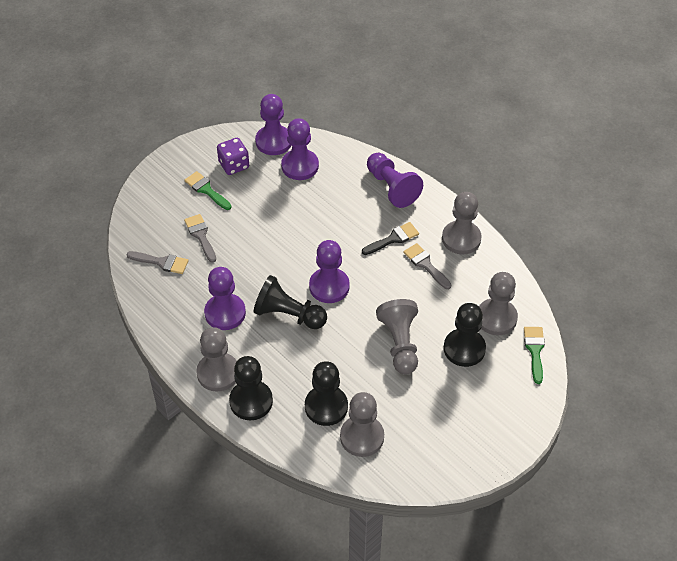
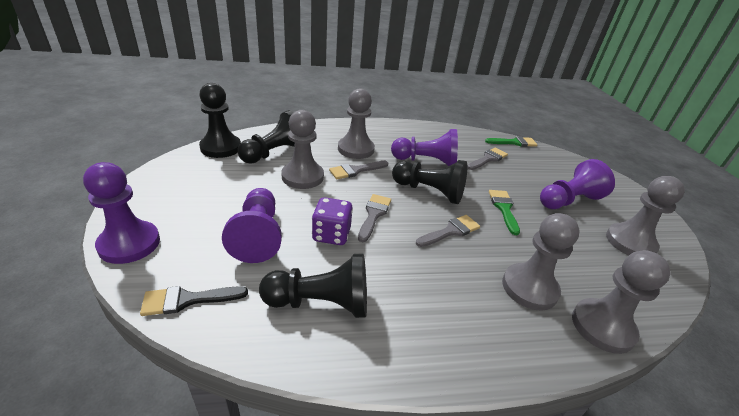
grey brush: 3 -> 4
purple pawn: 5 -> 4

